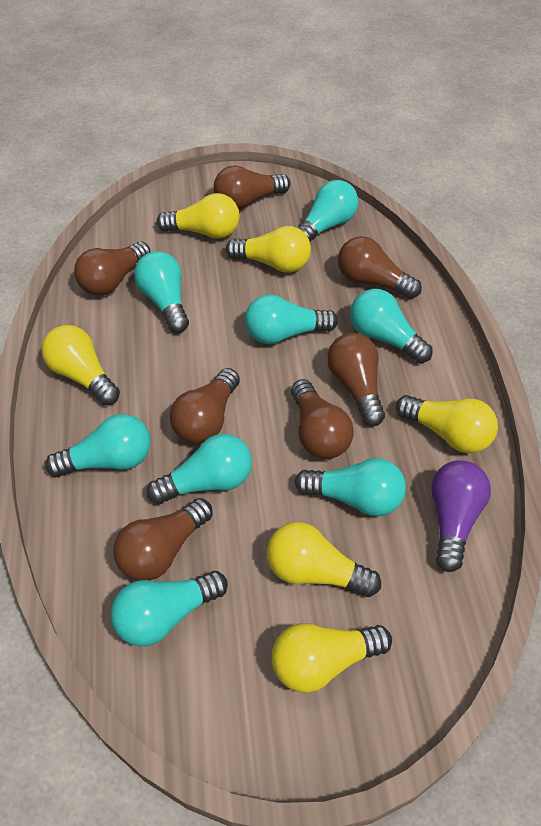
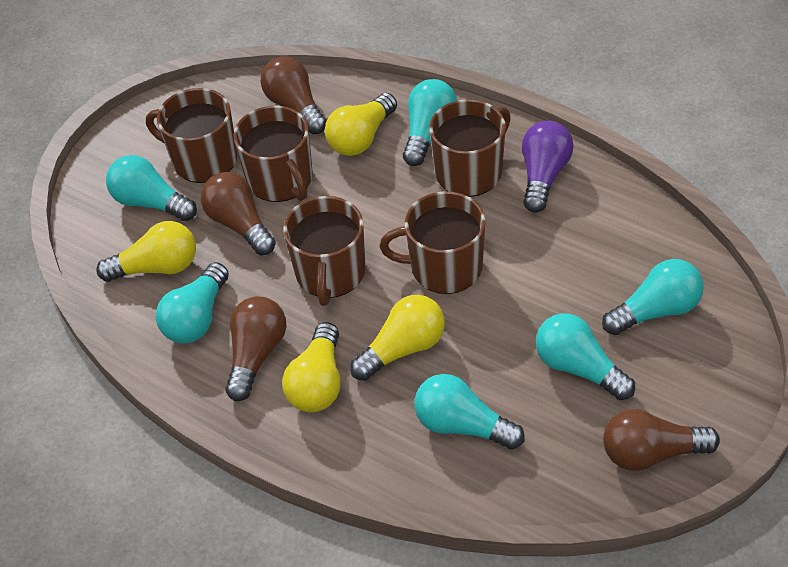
brown light bulb: 7 -> 4
brown mug: 0 -> 5
turquoise light bulb: 8 -> 6
yellow light bulb: 6 -> 4

